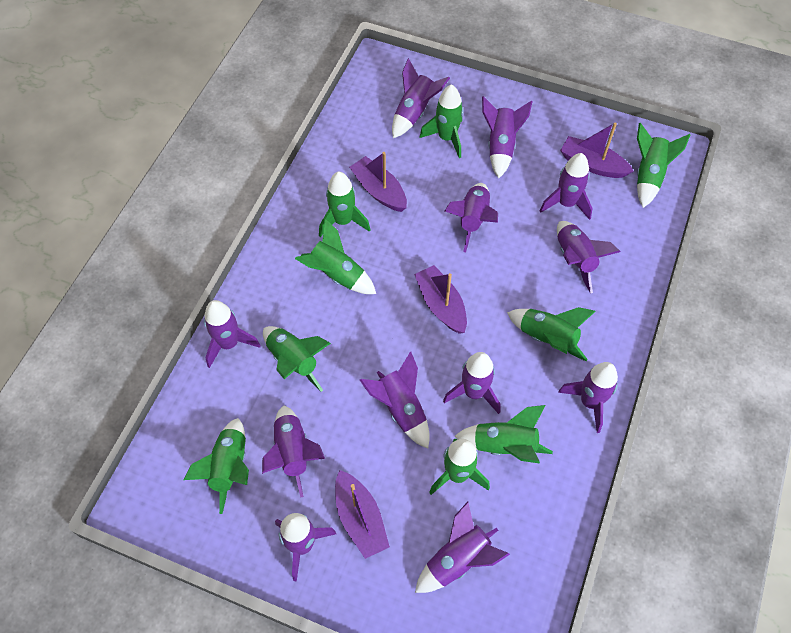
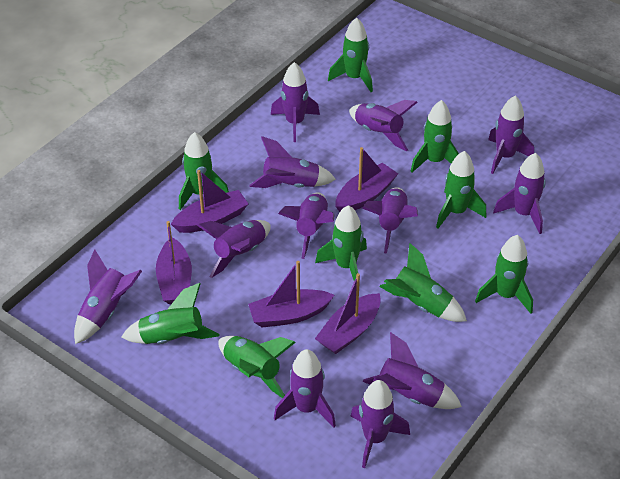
purple boat: 4 -> 5

